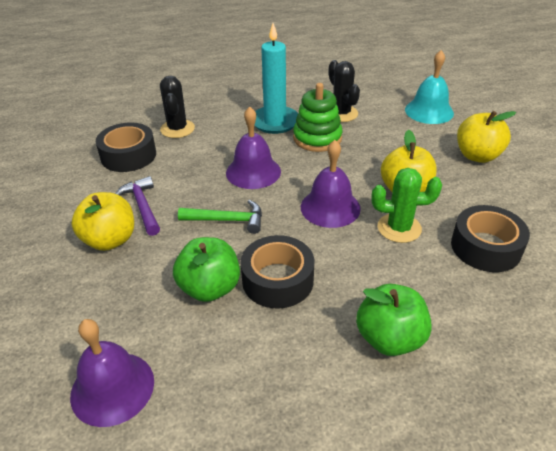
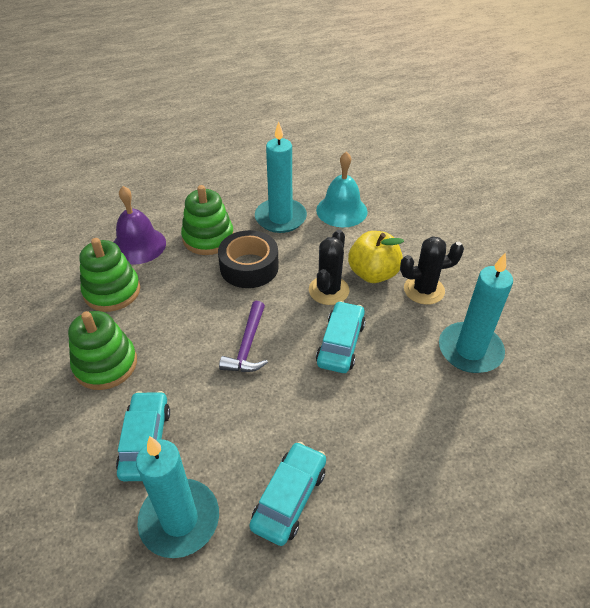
black tape: 3 -> 1
green apple: 2 -> 0
green cactus: 1 -> 0
green hammer: 1 -> 0
green stacking toy: 1 -> 3
purple bell: 3 -> 1
turquoise candle: 1 -> 3
turquoise car: 0 -> 3
yellow apple: 3 -> 1

